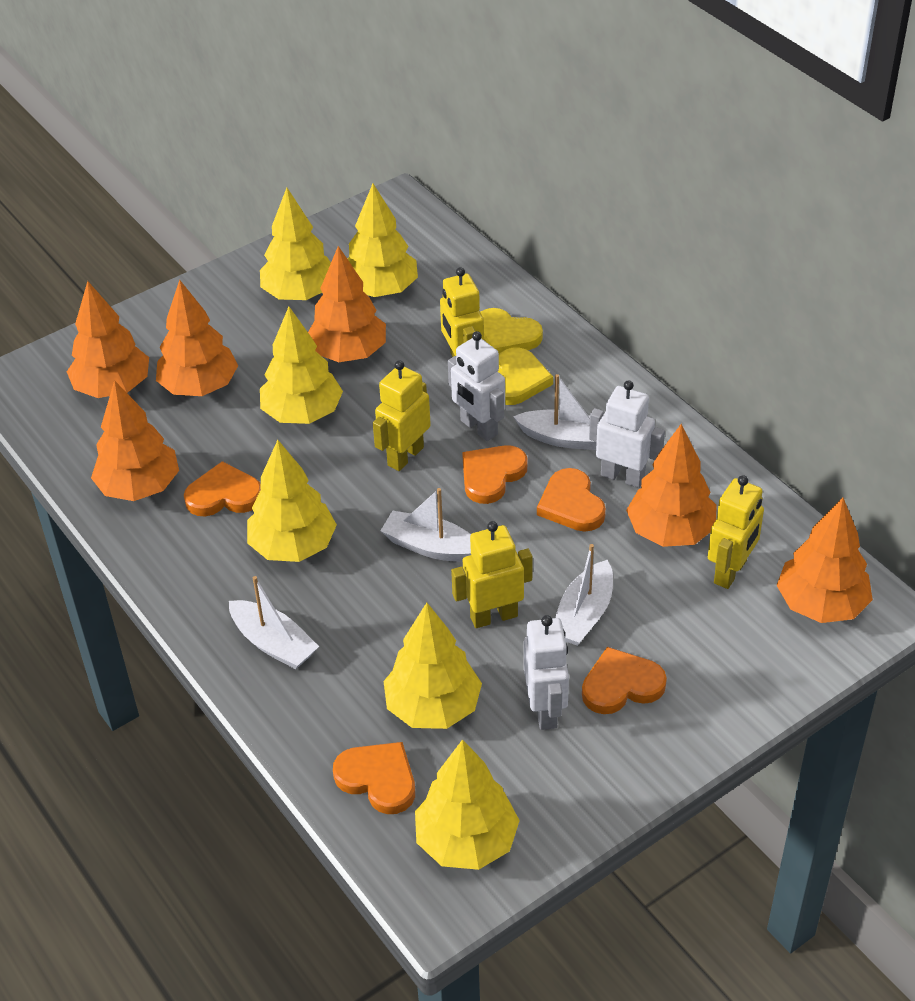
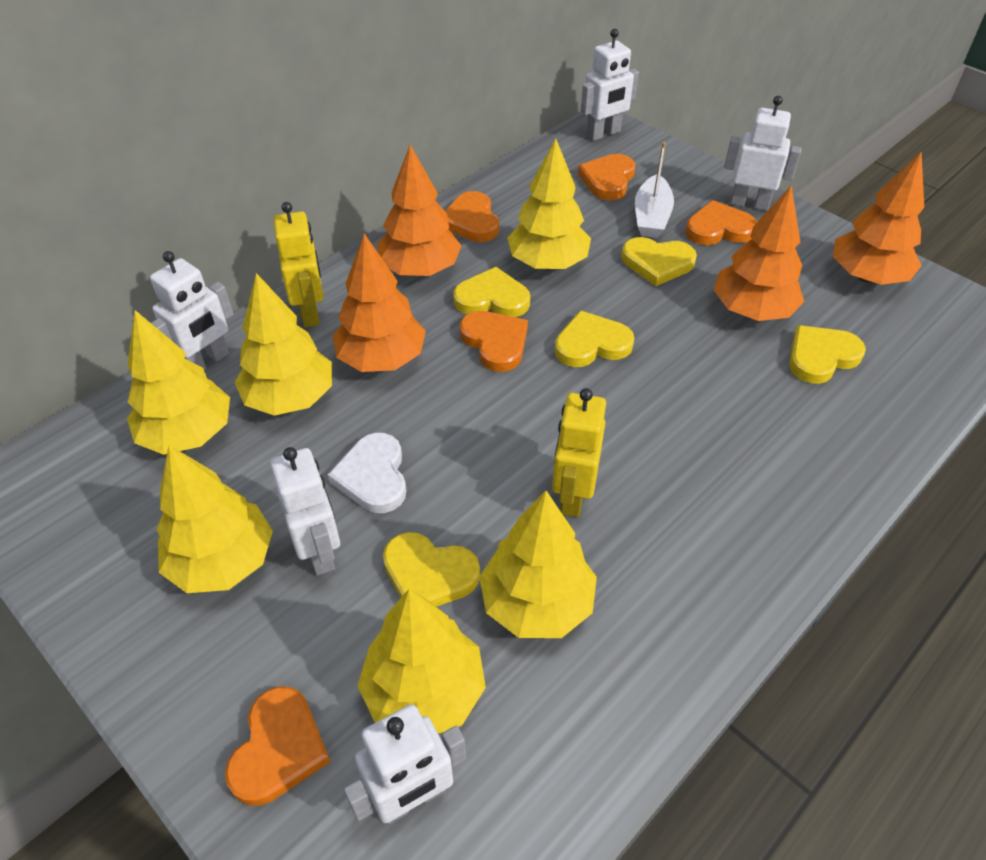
orange tree: 6 -> 4
white boat: 4 -> 1
white heart: 0 -> 1
white robot: 3 -> 5
yellow heart: 2 -> 5
yellow robot: 4 -> 2

